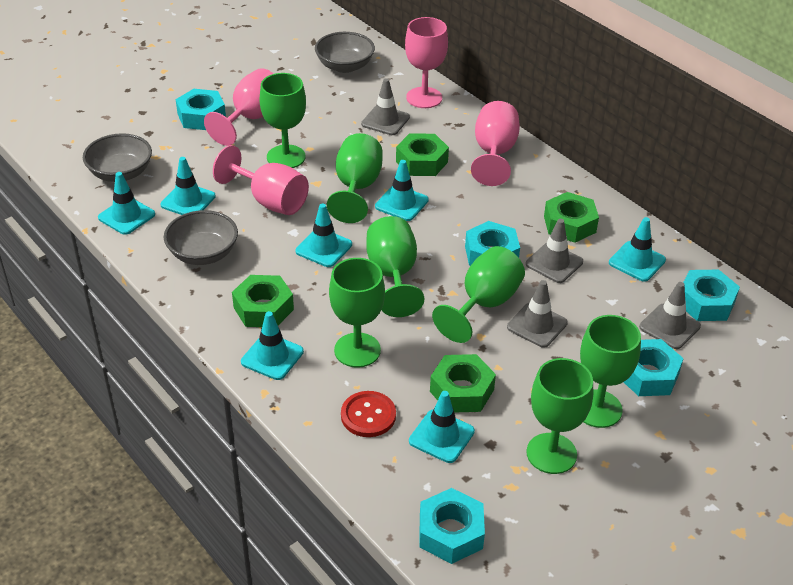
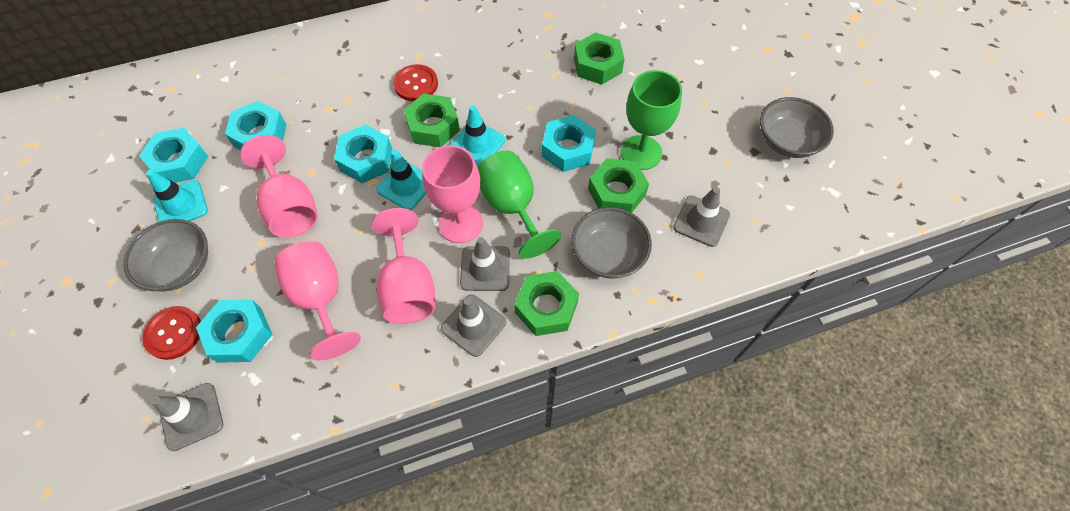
green goblet: 7 -> 2
red button: 1 -> 2
turquoise traffic cone: 7 -> 3

